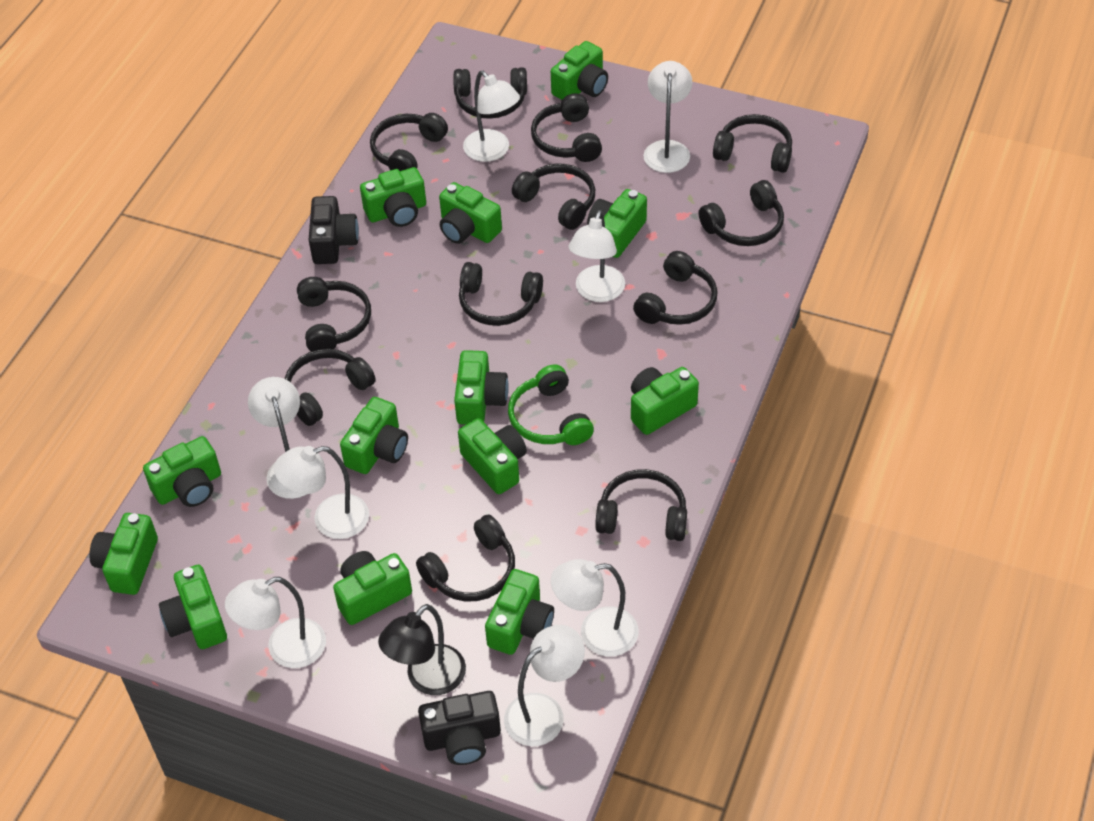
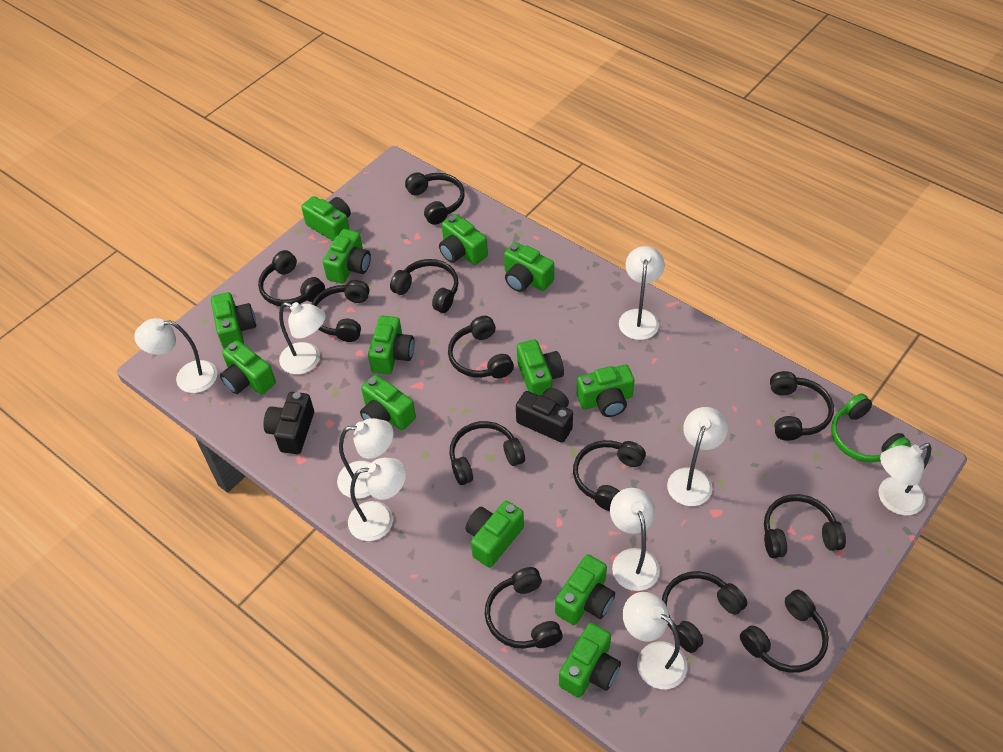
black lamp: 1 -> 0
white lamp: 8 -> 9

